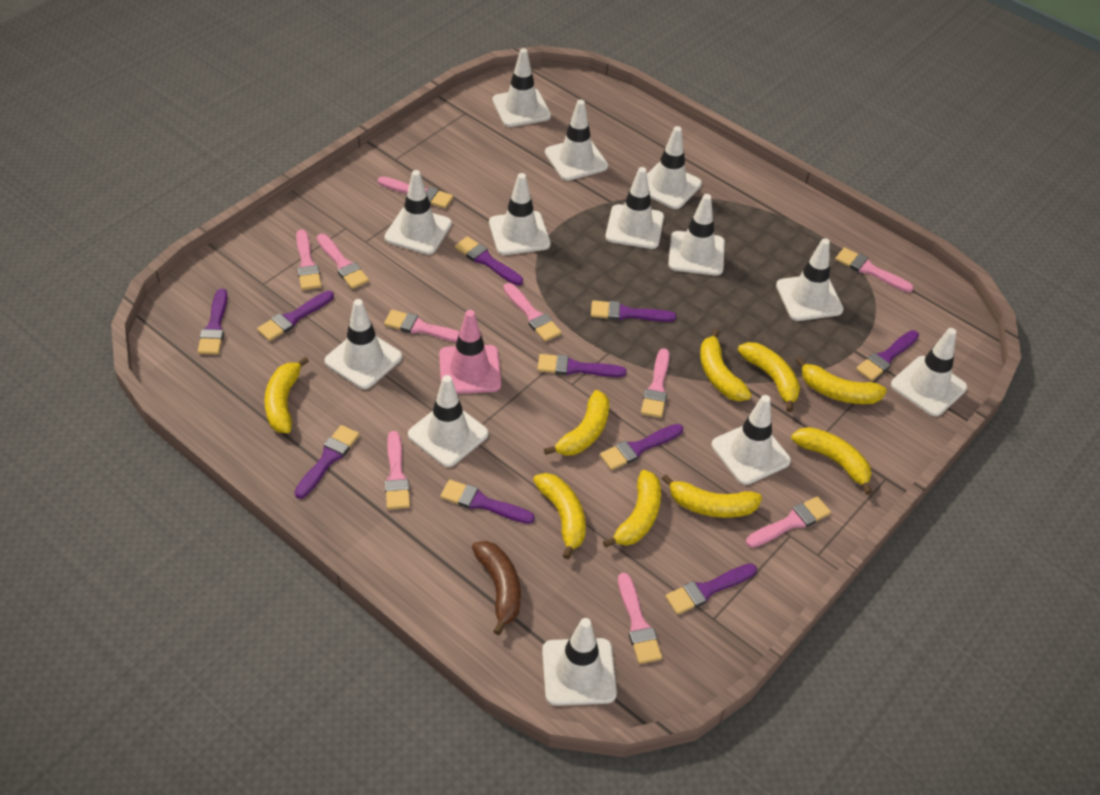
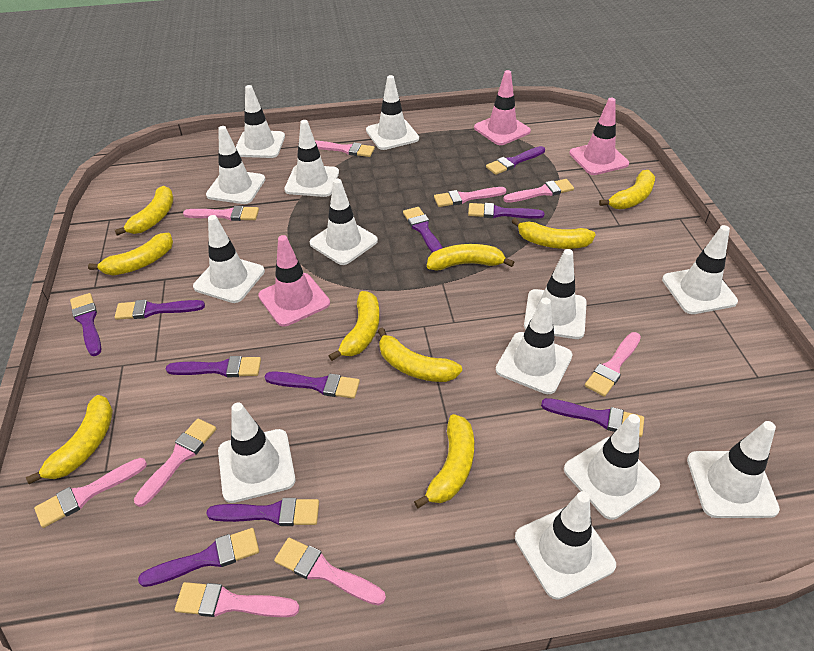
brown banana: 1 -> 0
pink brush: 10 -> 9
pink traffic cone: 1 -> 3

